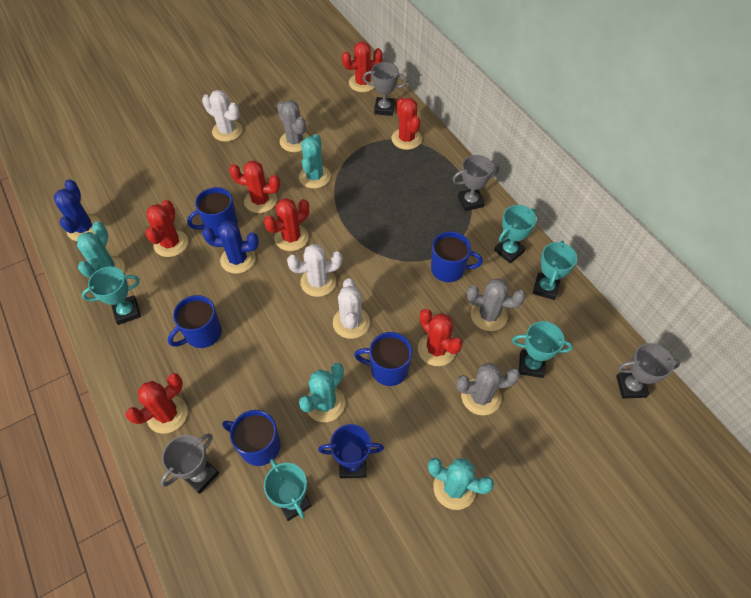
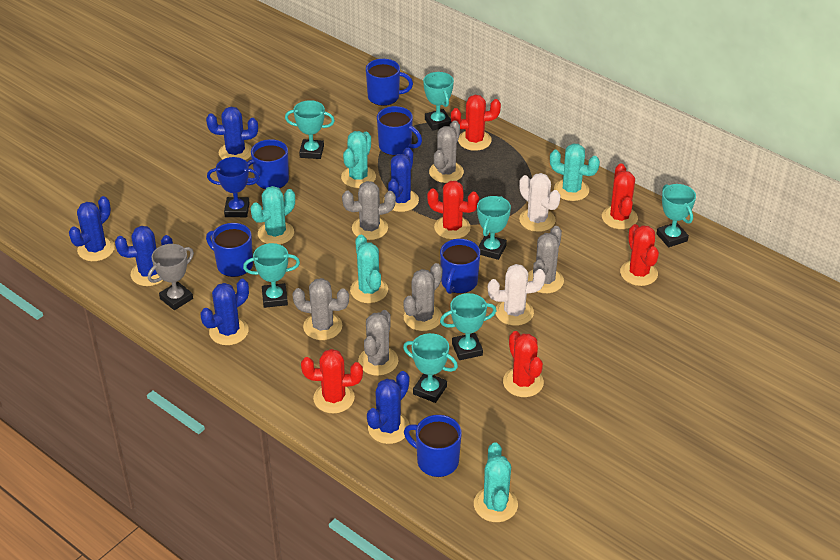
blue cactus: 2 -> 6
blue mug: 5 -> 6
grey cactus: 3 -> 6
grey trophy: 4 -> 1
red cactus: 7 -> 6
turquoise cactus: 4 -> 5
turquoise trophy: 5 -> 7
white cactus: 3 -> 2

